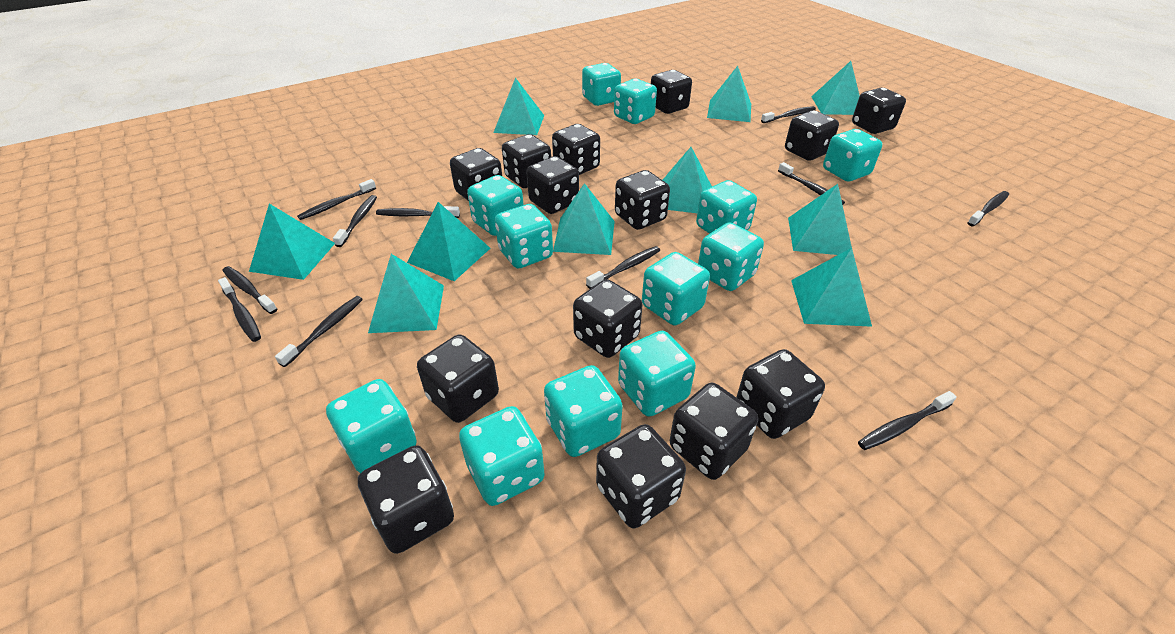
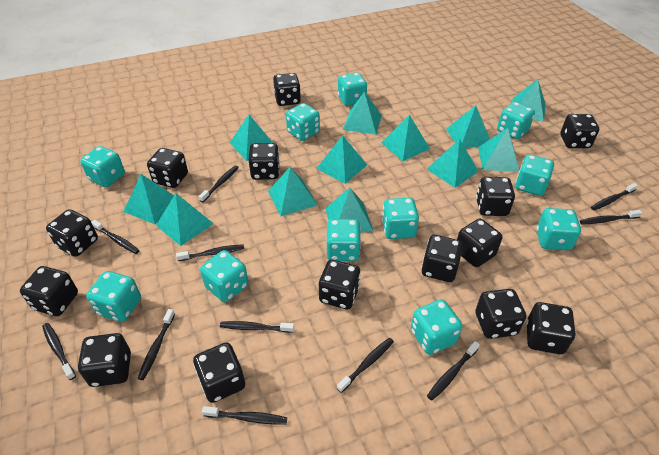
turquoise dice: 12 -> 11
turquoise pyramid: 10 -> 12

